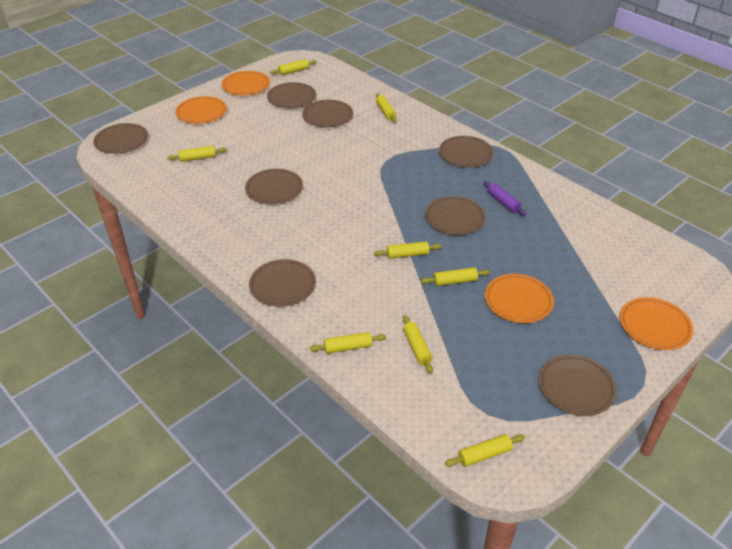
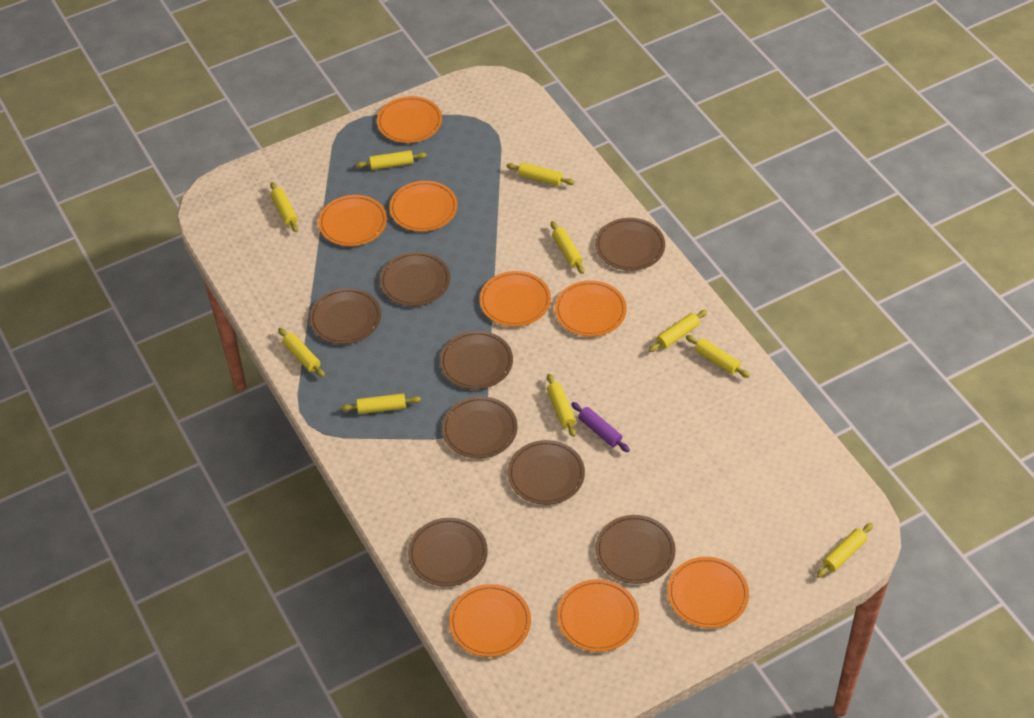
orange plate: 4 -> 8
yellow rolling pin: 8 -> 10

